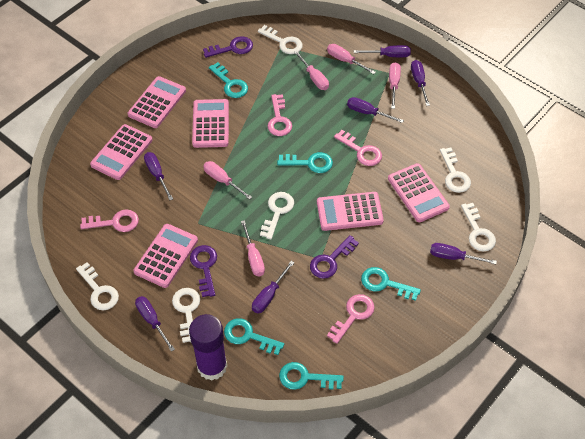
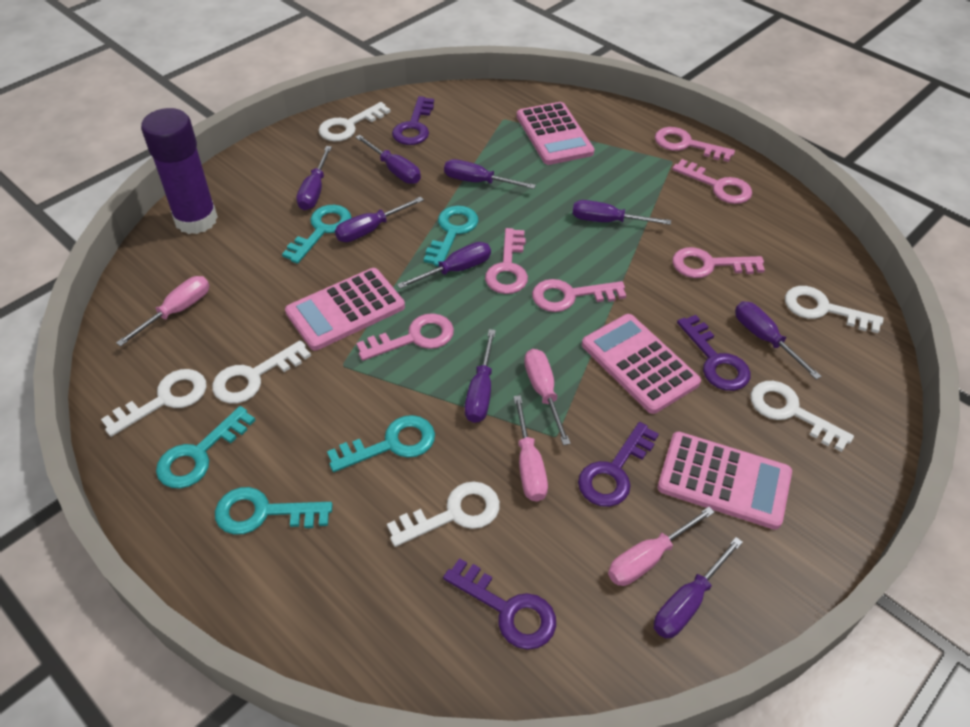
pink calculator: 6 -> 4
pink key: 4 -> 6
pink screwdriver: 5 -> 4
purple key: 3 -> 4
purple screwdriver: 7 -> 9

